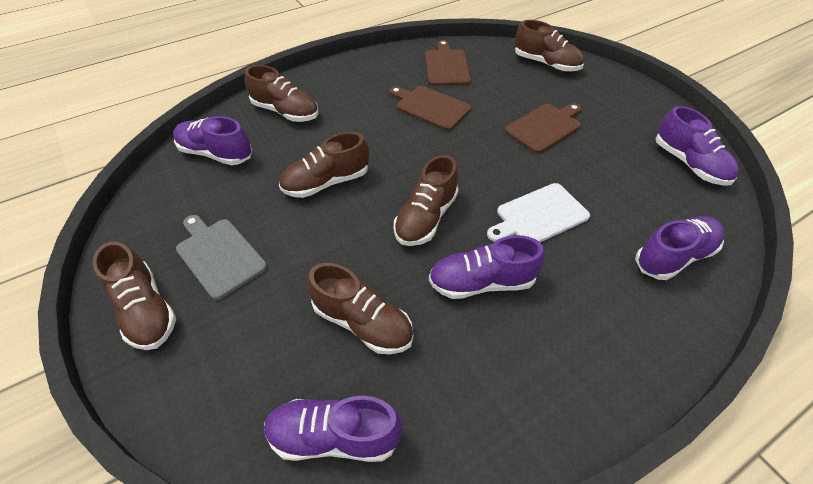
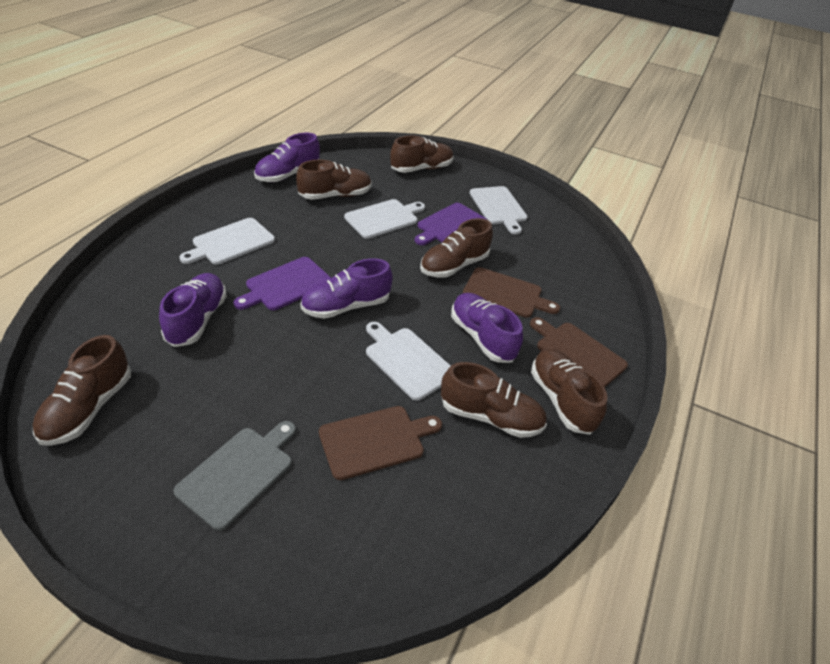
purple cutting board: 0 -> 2
purple shoe: 5 -> 4
white cutting board: 1 -> 4

